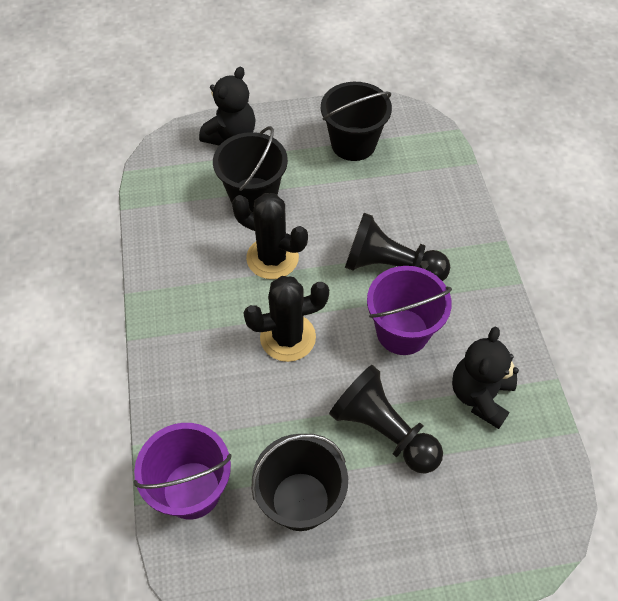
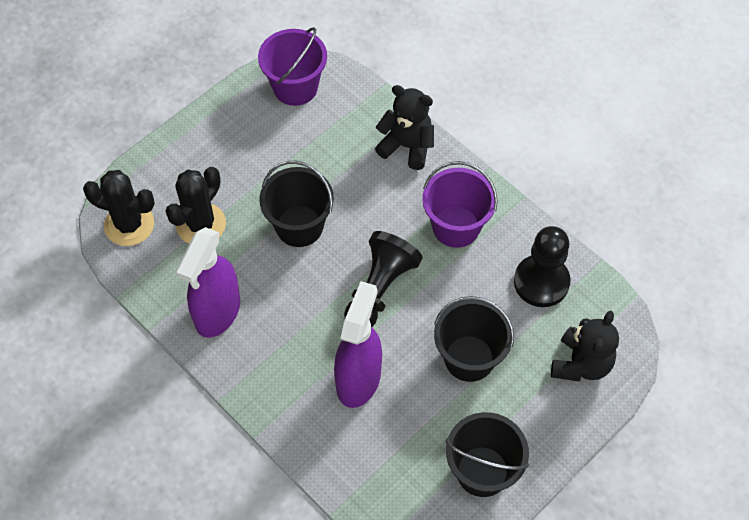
purple spray bottle: 0 -> 2

